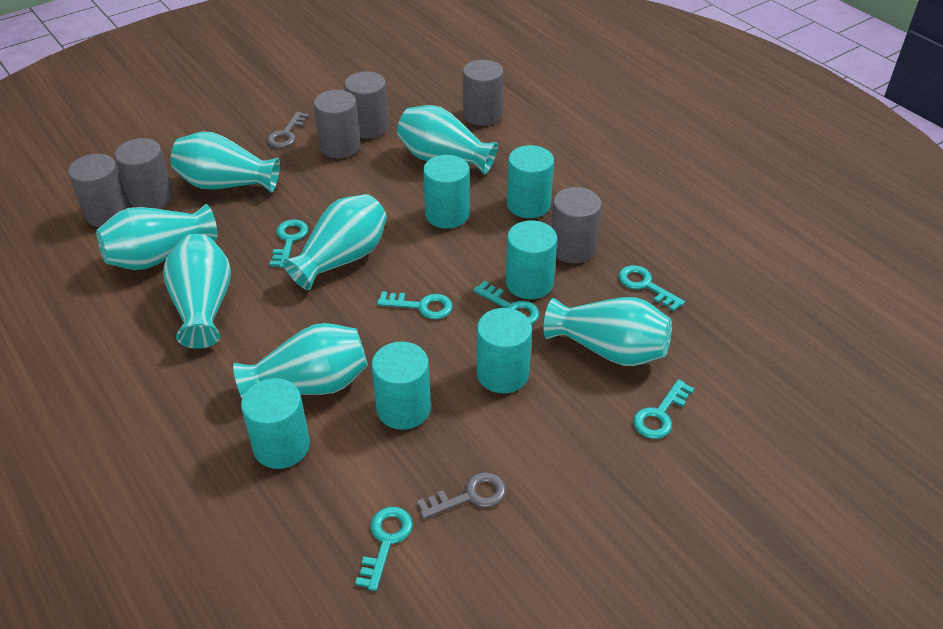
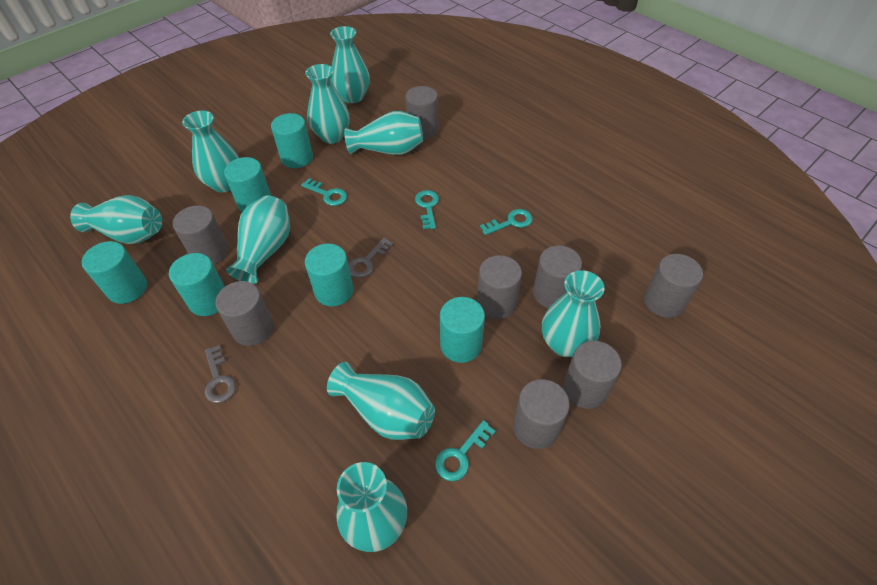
grey cylinder: 6 -> 8
turquoise key: 6 -> 4
turquoise vase: 7 -> 9

